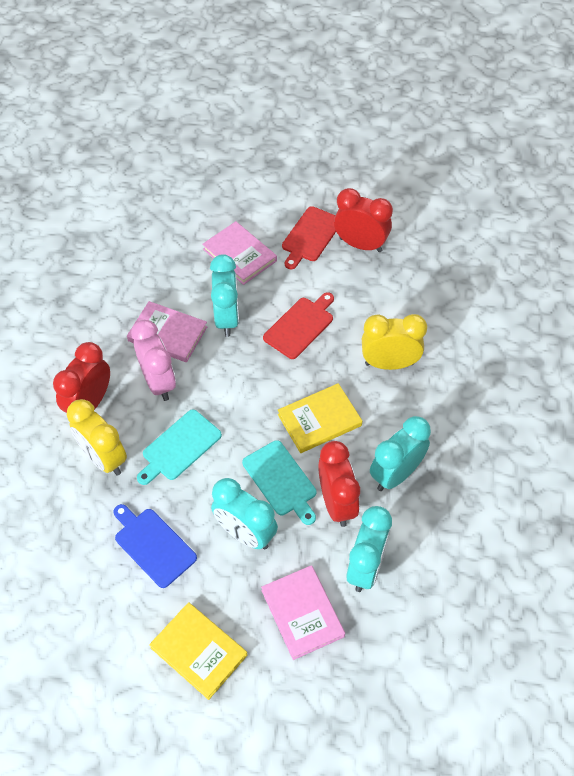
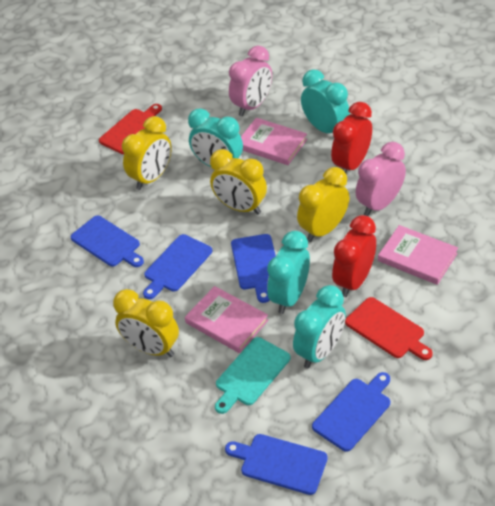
blue cutting board: 1 -> 5
pink clock: 1 -> 2
red clock: 3 -> 2
turquoise cutting board: 2 -> 1
yellow book: 2 -> 0
yellow clock: 2 -> 4

